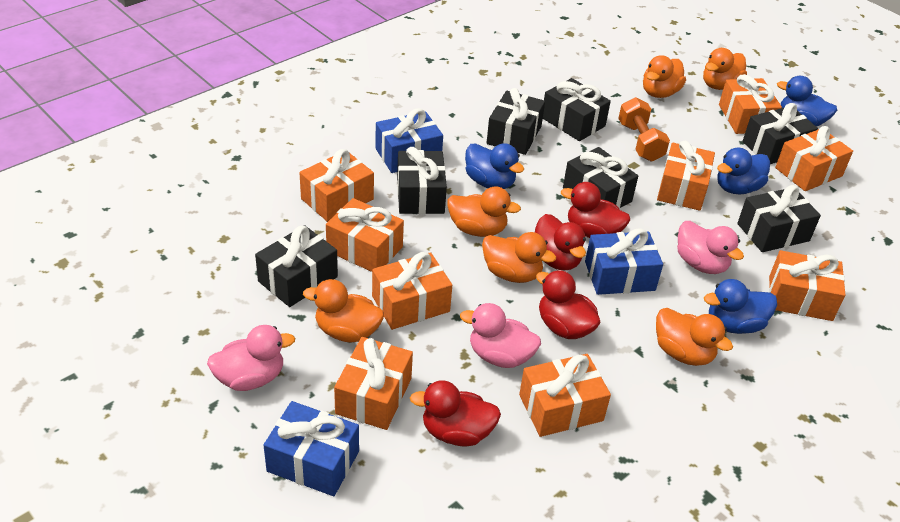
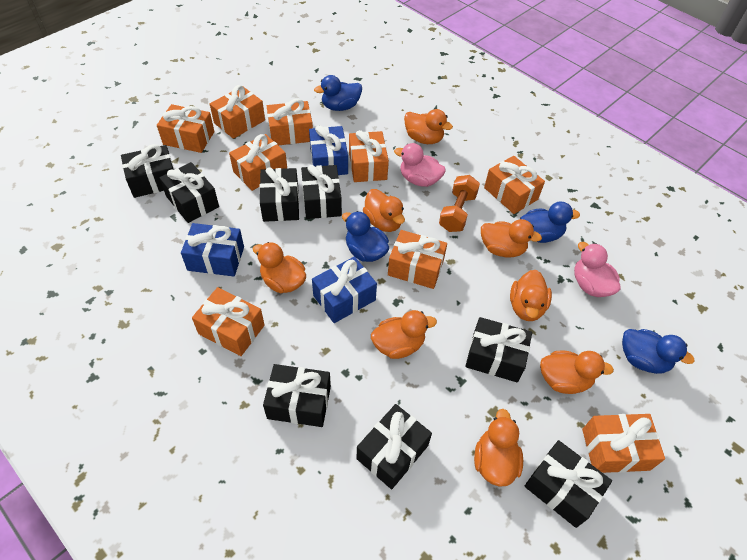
black gift: 7 -> 8
orange duck: 6 -> 8
pink duck: 3 -> 2
red duck: 4 -> 0

